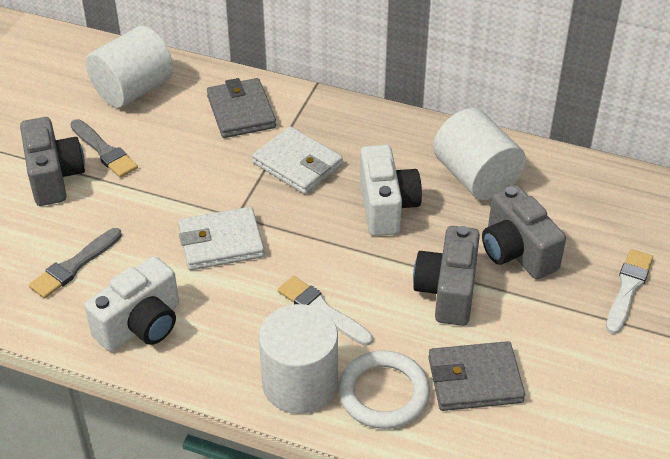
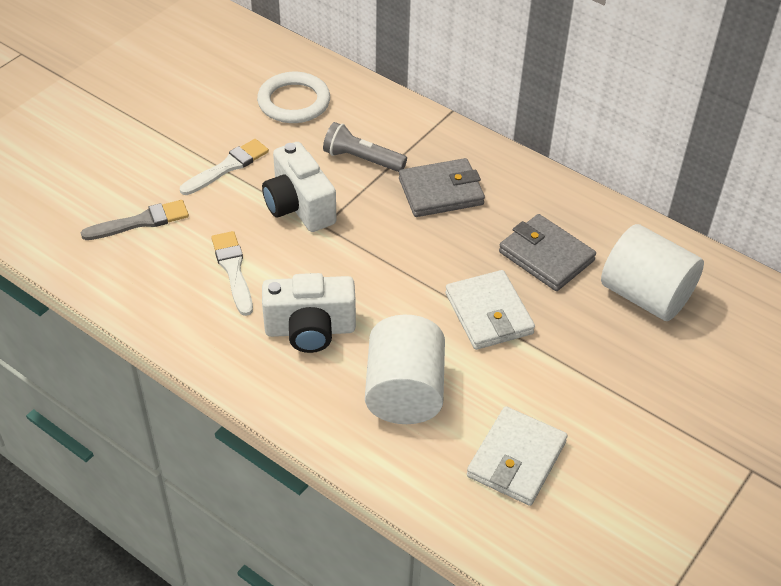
grey brush: 2 -> 1
grey camera: 3 -> 0
grey flashlight: 0 -> 1
white cylinder: 3 -> 2

